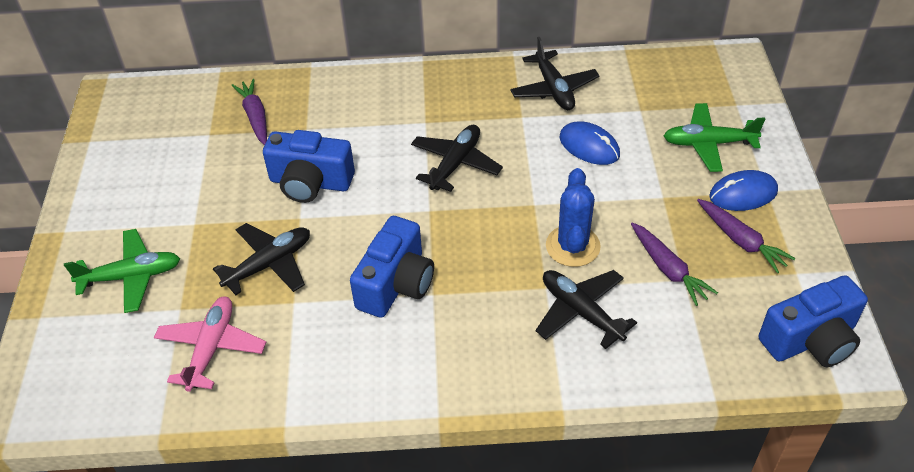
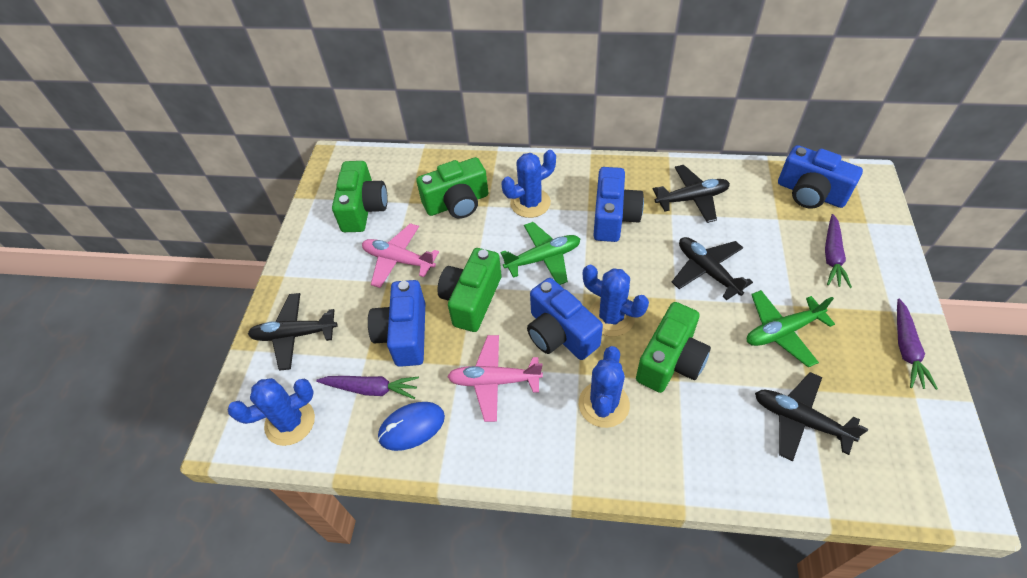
blue cactus: 1 -> 4
blue camera: 3 -> 4
blue mouse: 2 -> 1
green camera: 0 -> 4
pink plane: 1 -> 2

